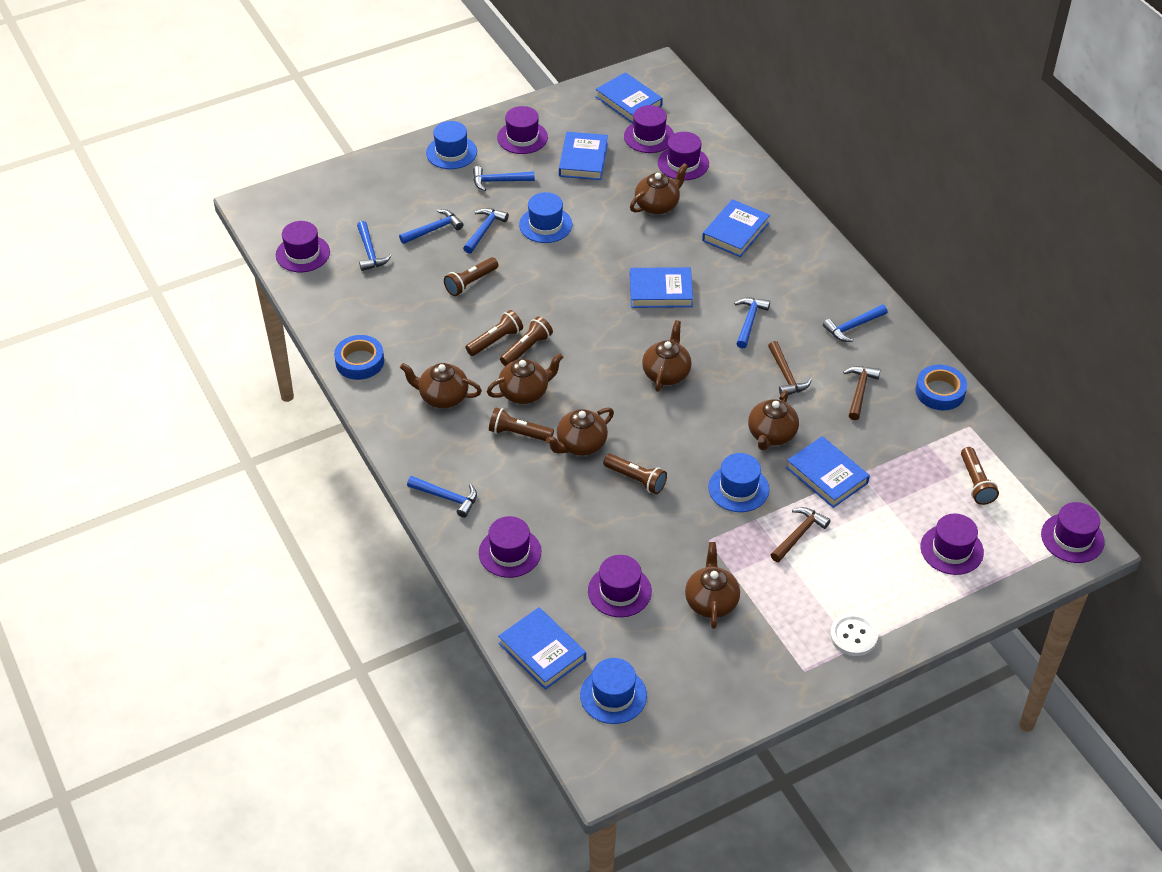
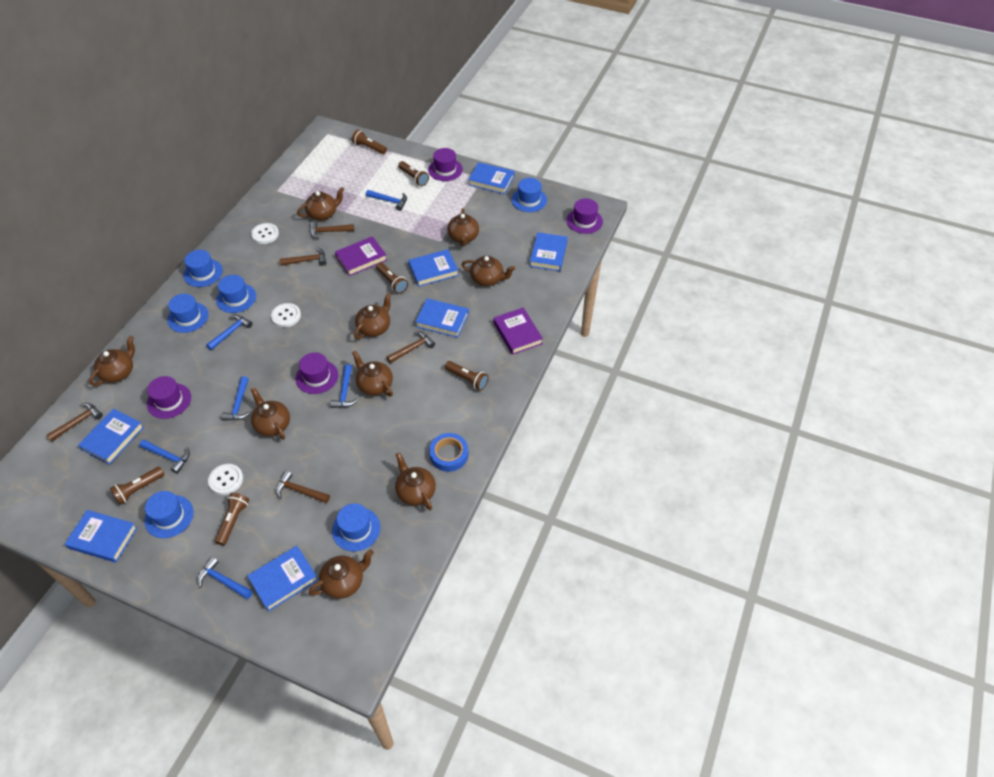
blue book: 6 -> 7
blue hammer: 7 -> 6
blue hat: 4 -> 6
blue tape: 2 -> 1
brown hammer: 3 -> 5
brown teapot: 7 -> 9
purple book: 0 -> 2
purple hat: 8 -> 4
white button: 1 -> 3

